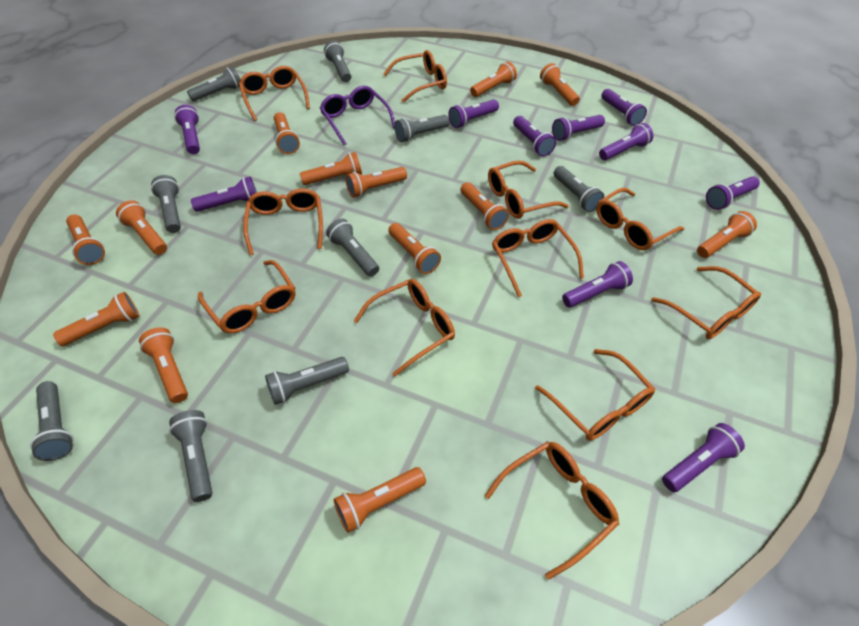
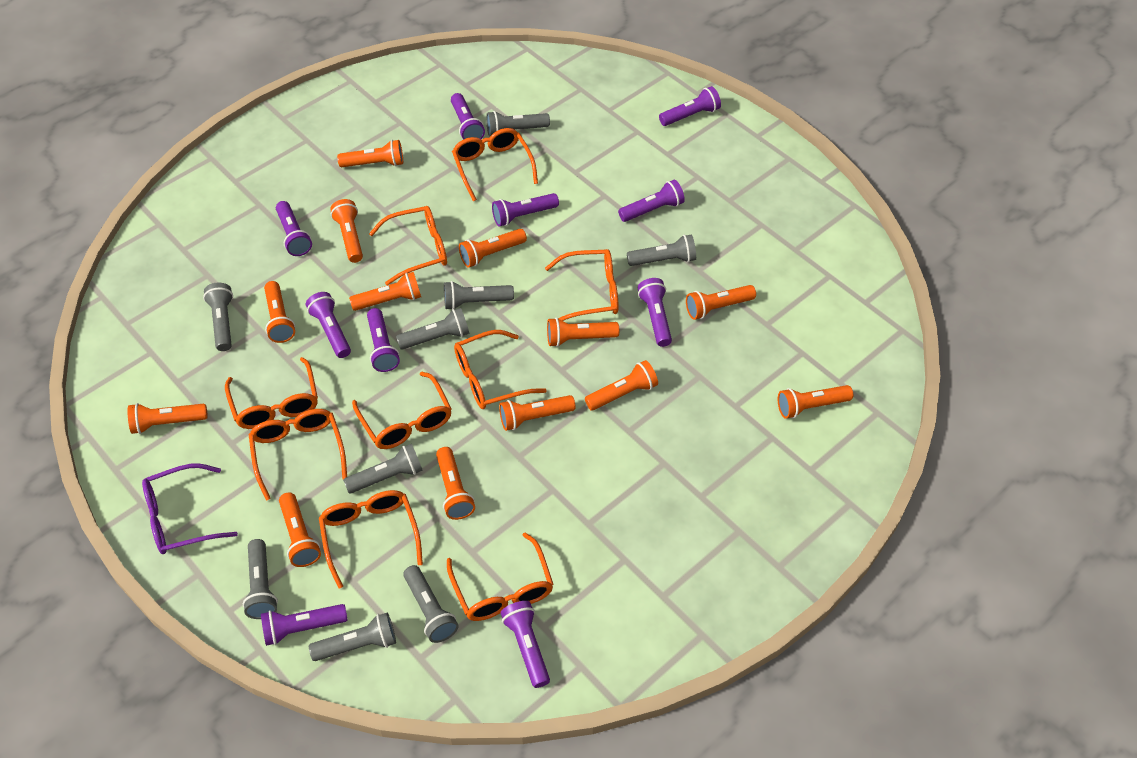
orange glasses: 11 -> 9

